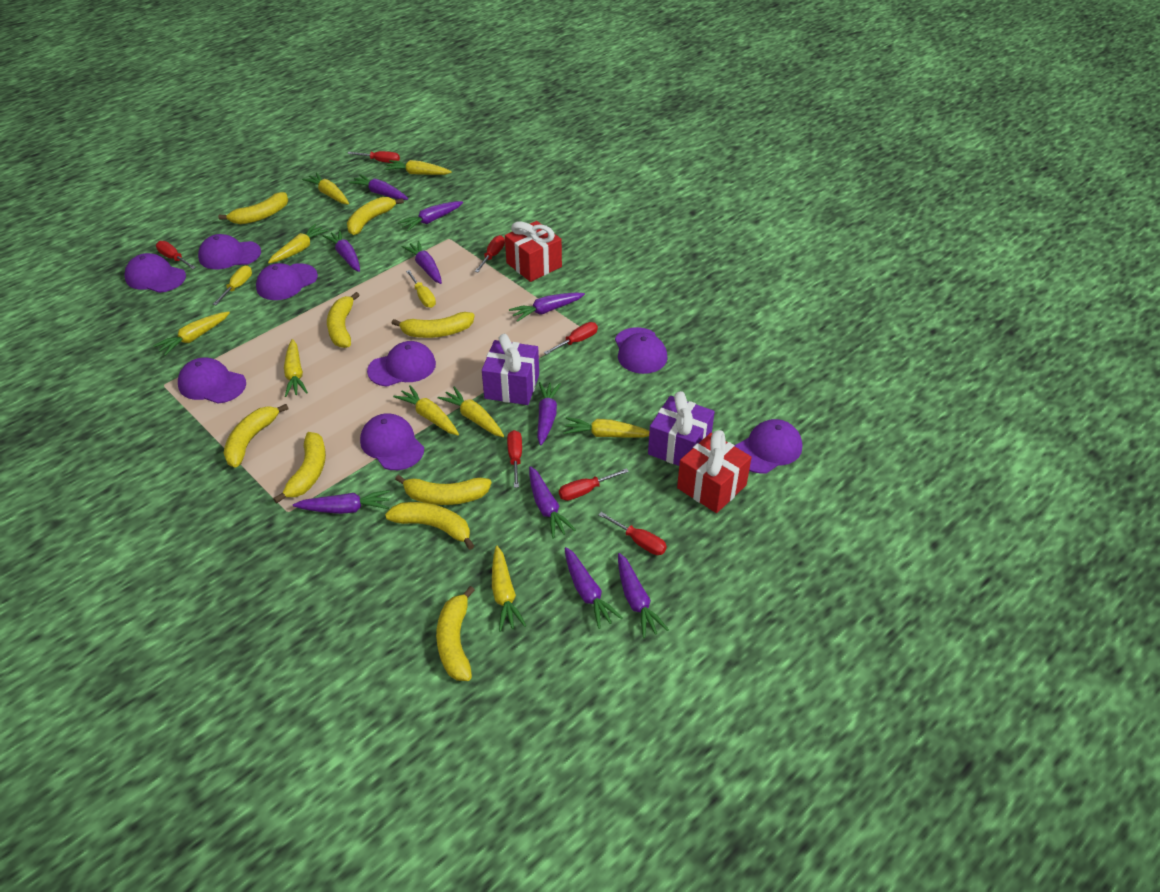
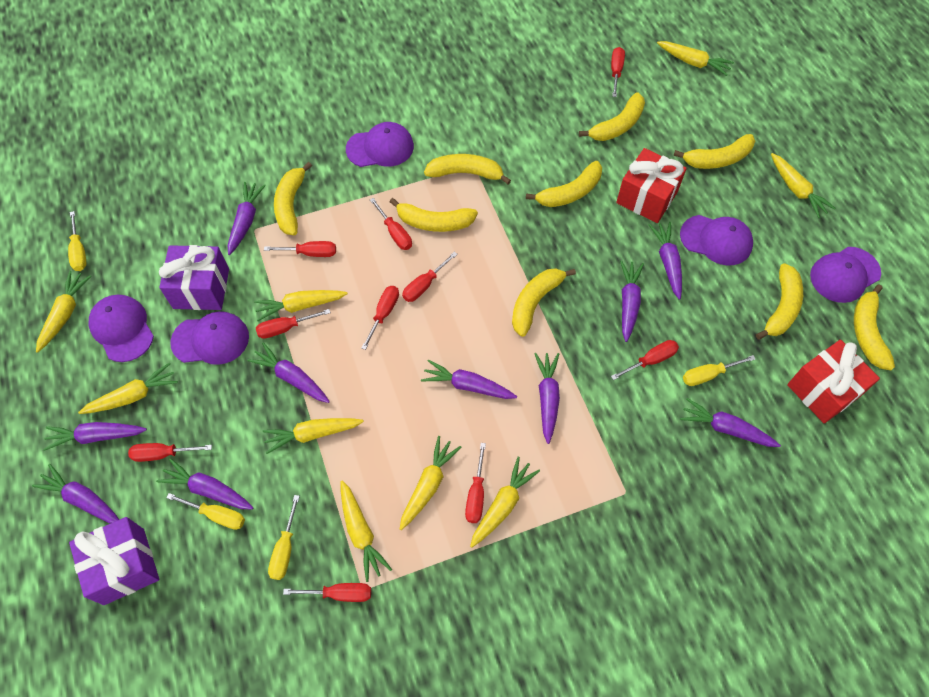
purple cap: 8 -> 5
red screwdriver: 7 -> 10
yellow screwdriver: 2 -> 4

